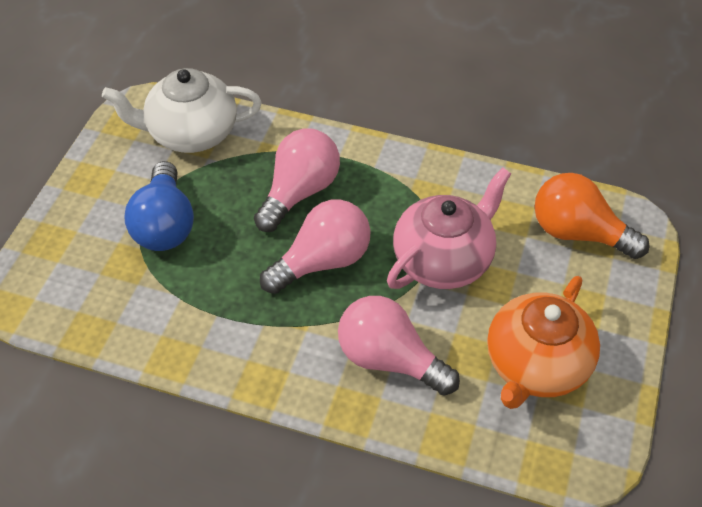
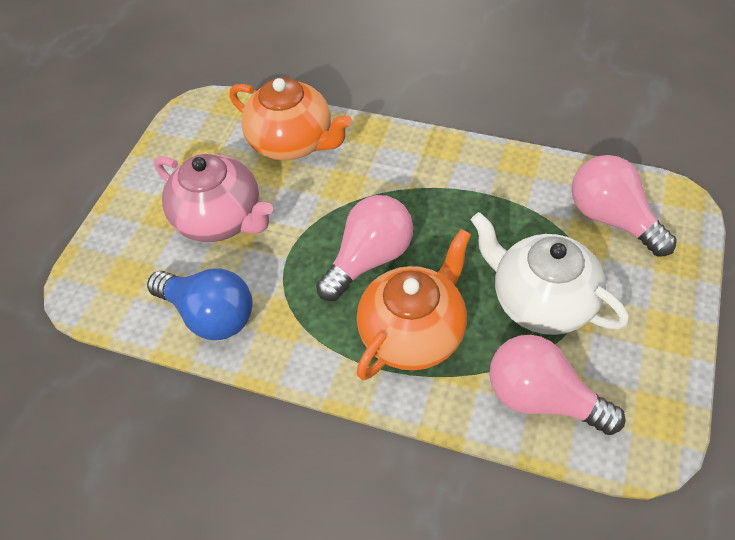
orange light bulb: 1 -> 0
orange teapot: 1 -> 2

